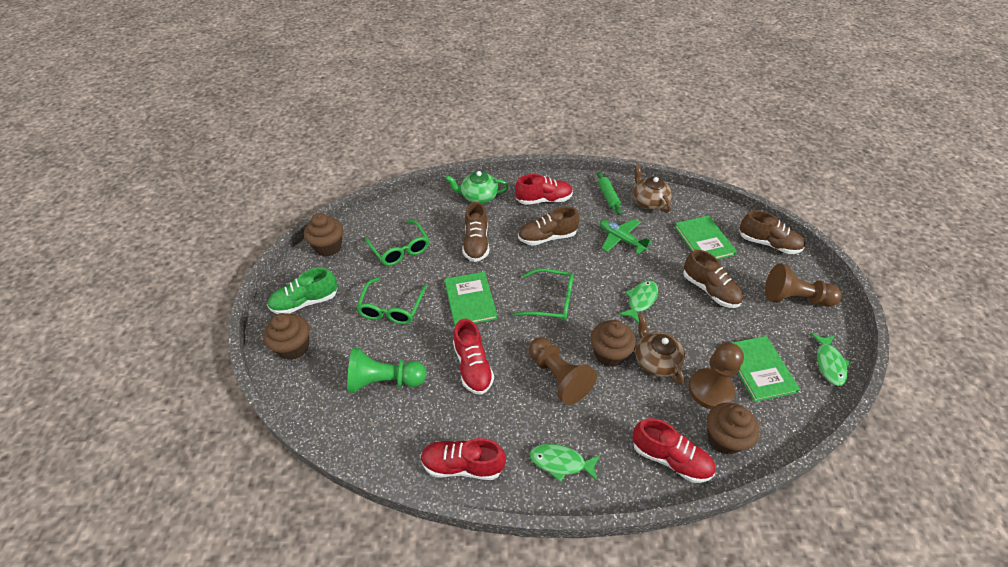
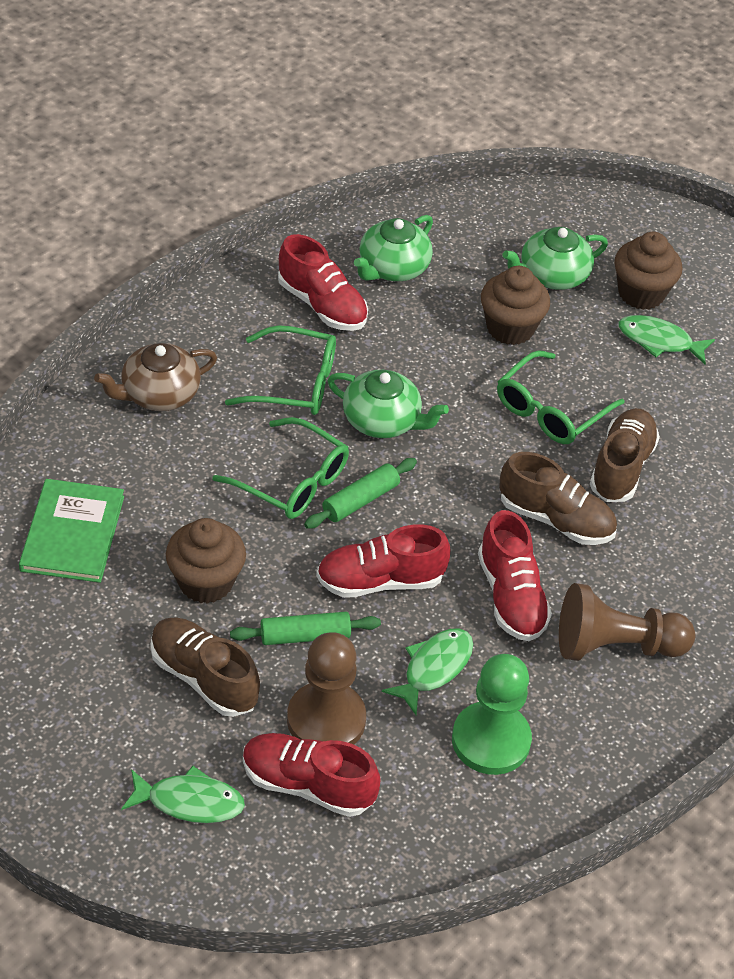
brown cupcake: 4 -> 3
brown pawn: 3 -> 2
brown shoe: 4 -> 3
brown teapot: 2 -> 1
green book: 3 -> 1
green plane: 1 -> 0
green rolling pin: 1 -> 2
green shoe: 1 -> 0
green teapot: 1 -> 3

